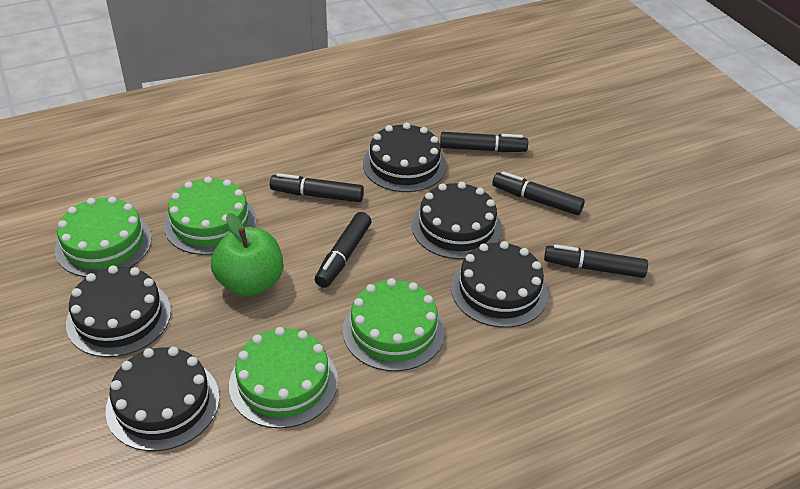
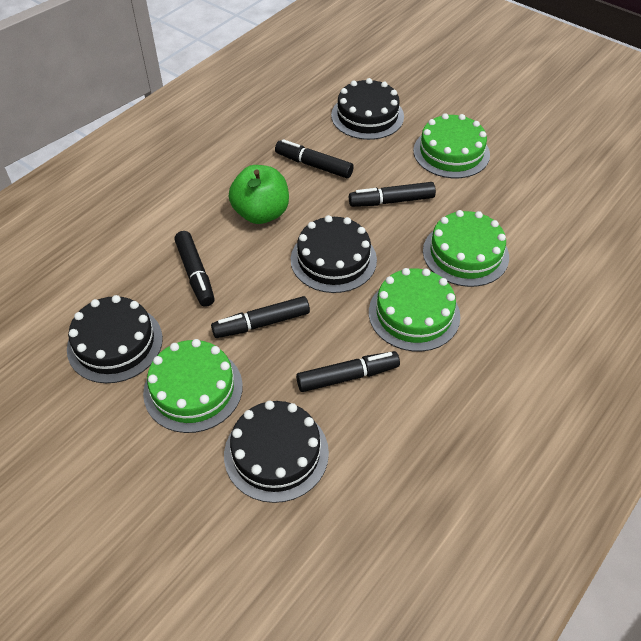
black cake: 5 -> 4

